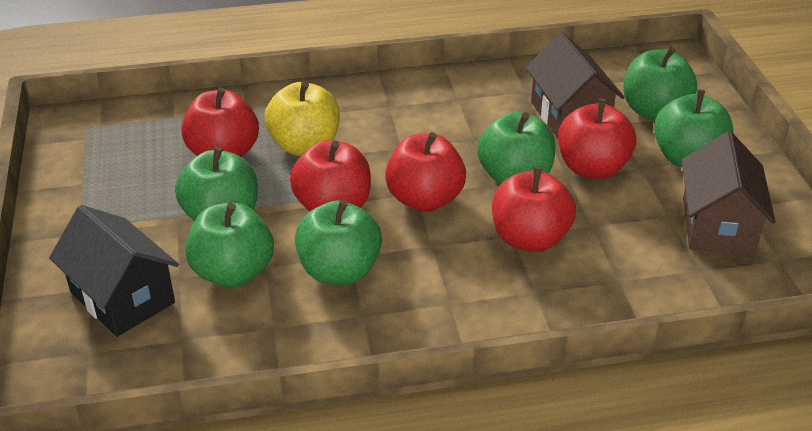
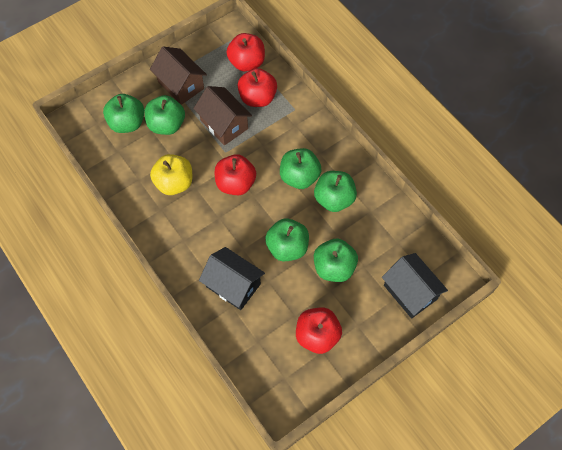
black house: 1 -> 2
red apple: 5 -> 4

